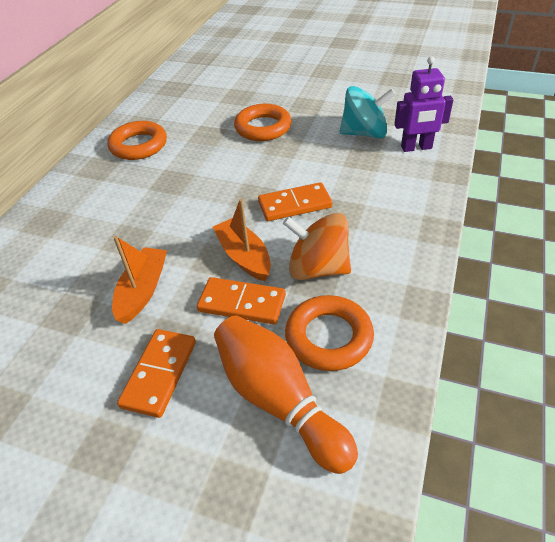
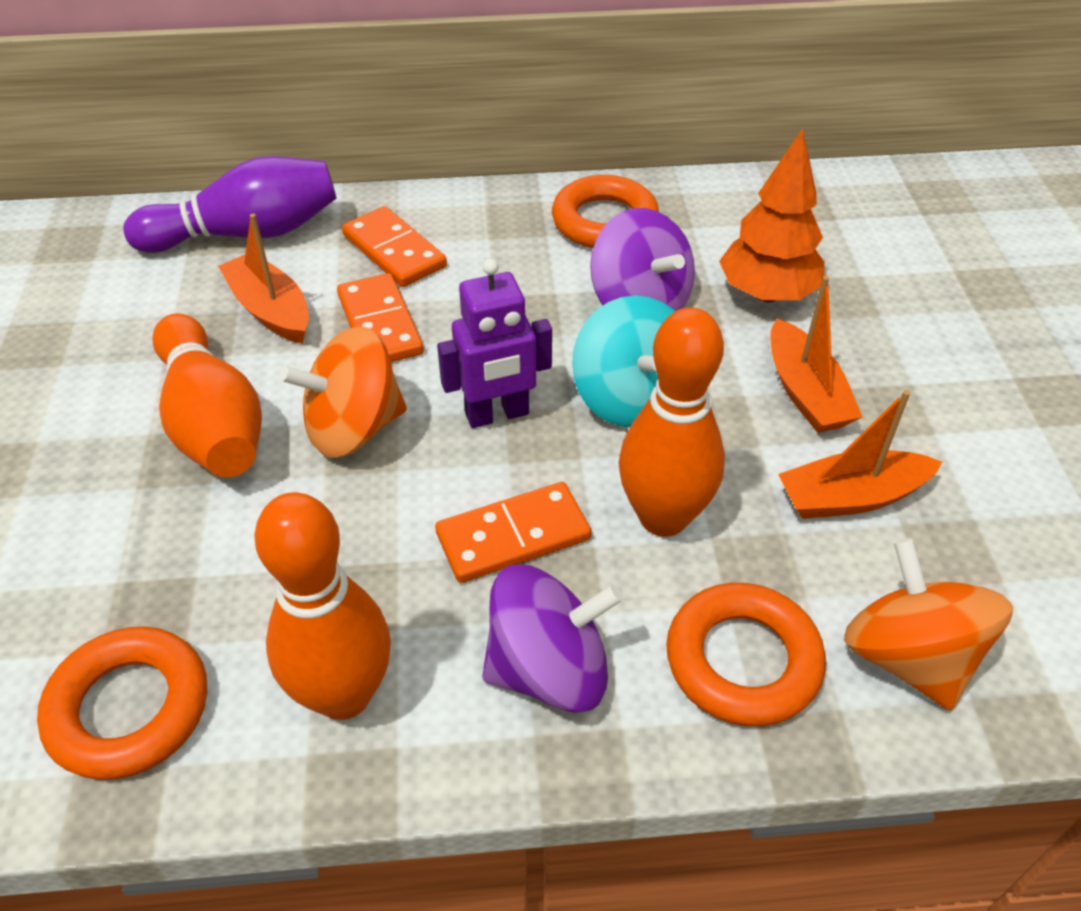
orange boat: 2 -> 3
orange bowling pin: 1 -> 3
orange spinning top: 1 -> 2
orange tree: 0 -> 1
purple bowling pin: 0 -> 1
purple spinning top: 0 -> 2

